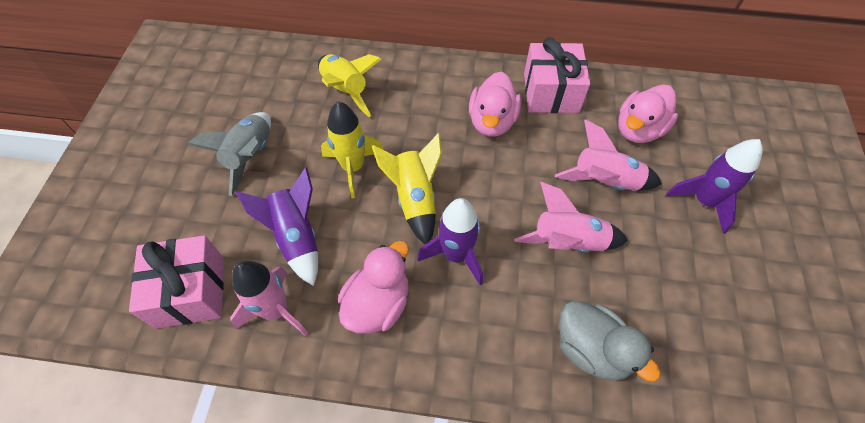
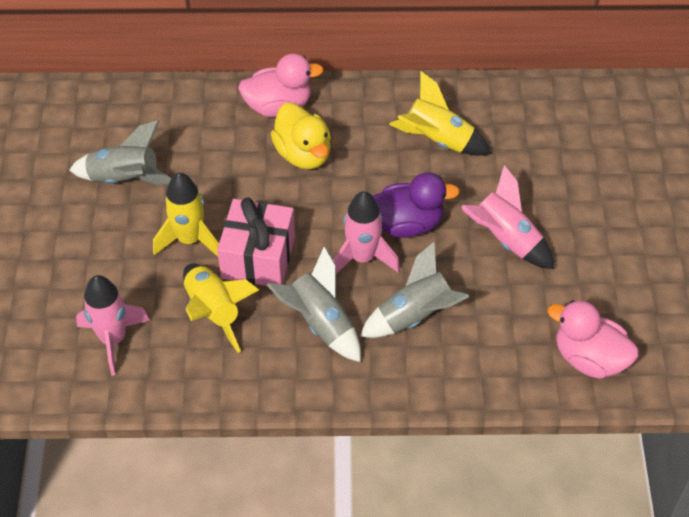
grey duck: 1 -> 0
grey rocket: 1 -> 3
pink duck: 3 -> 2
pink gift: 2 -> 1
purple duck: 0 -> 1
purple rocket: 3 -> 0
yellow duck: 0 -> 1

